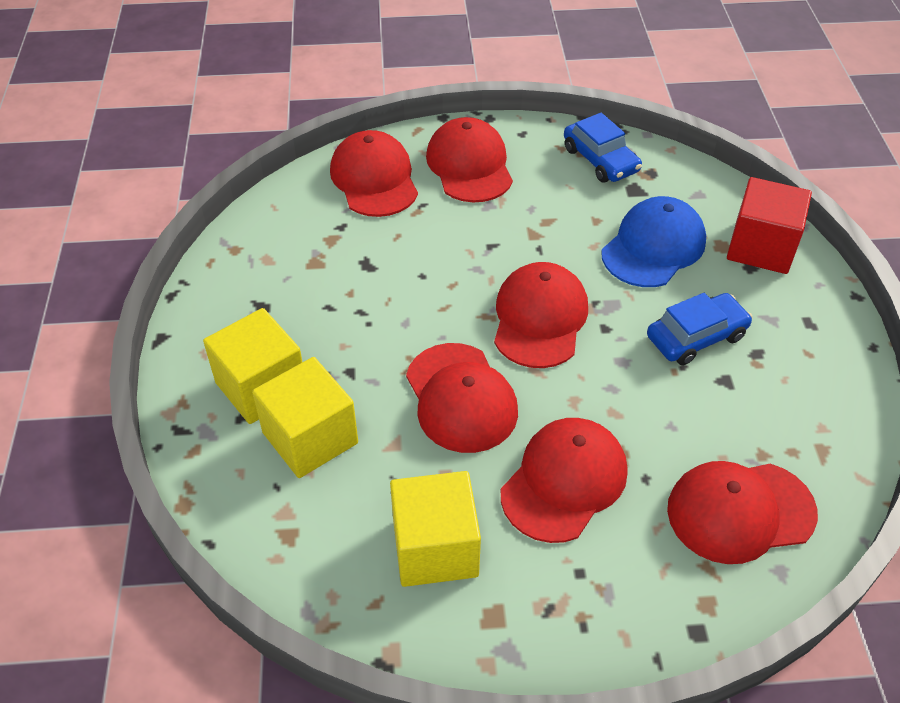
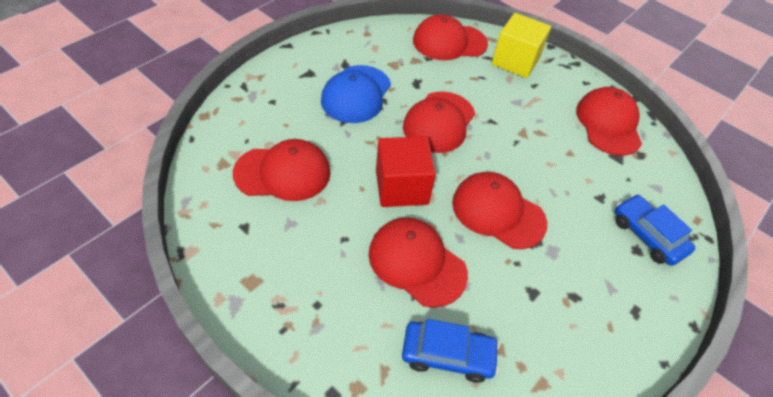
yellow cube: 3 -> 1

